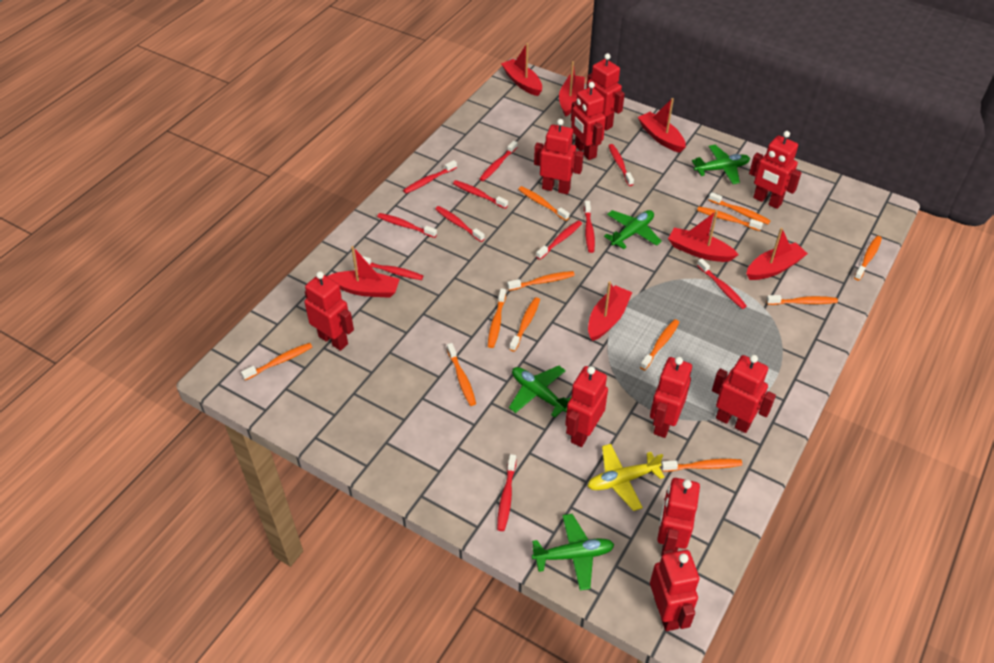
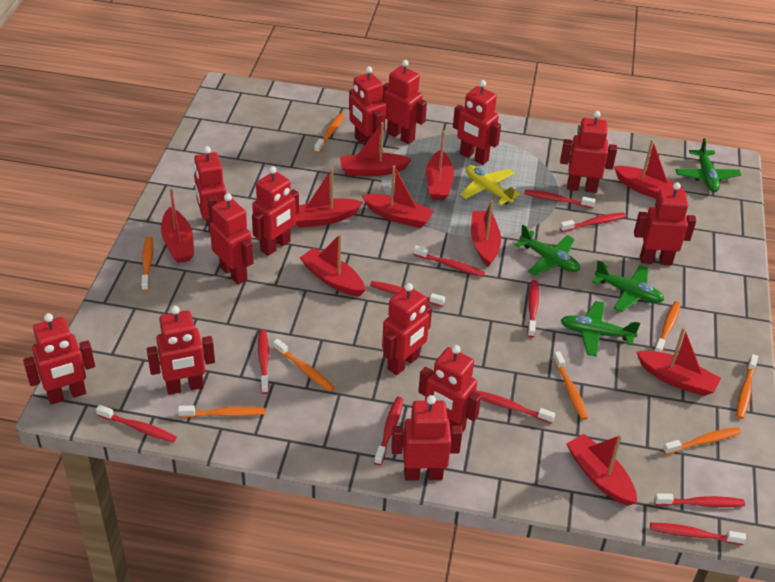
orange toothbrush: 12 -> 8
red boat: 7 -> 10
red robot: 10 -> 13

